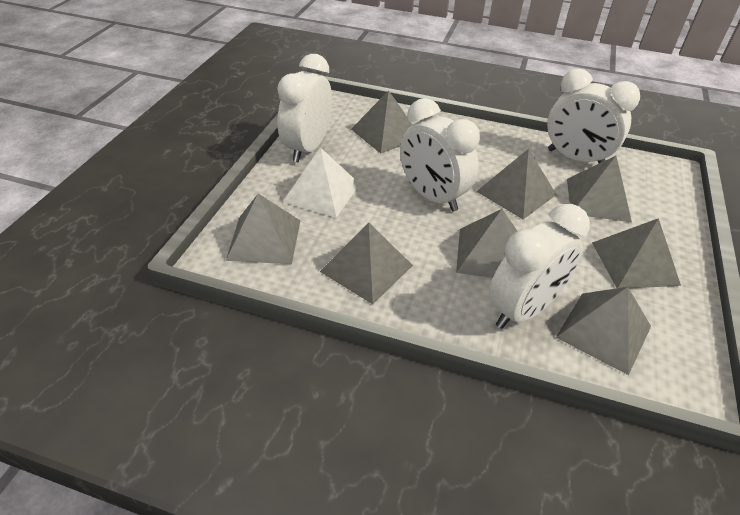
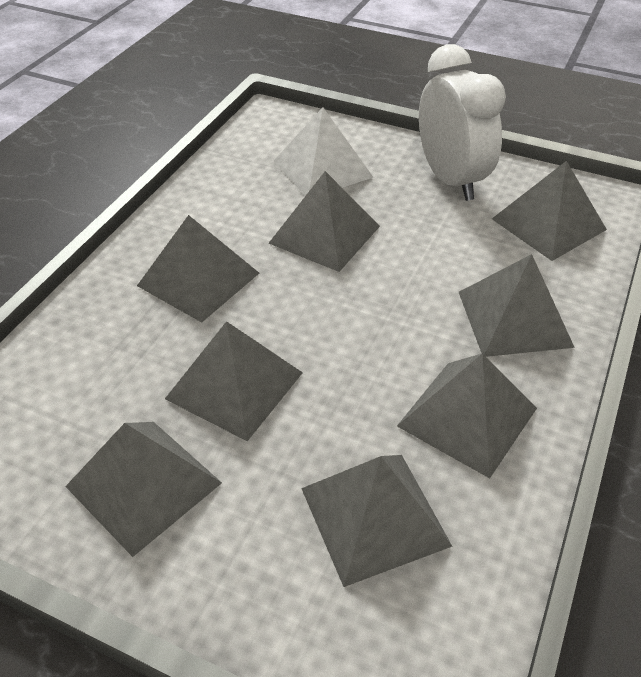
white clock: 4 -> 1

